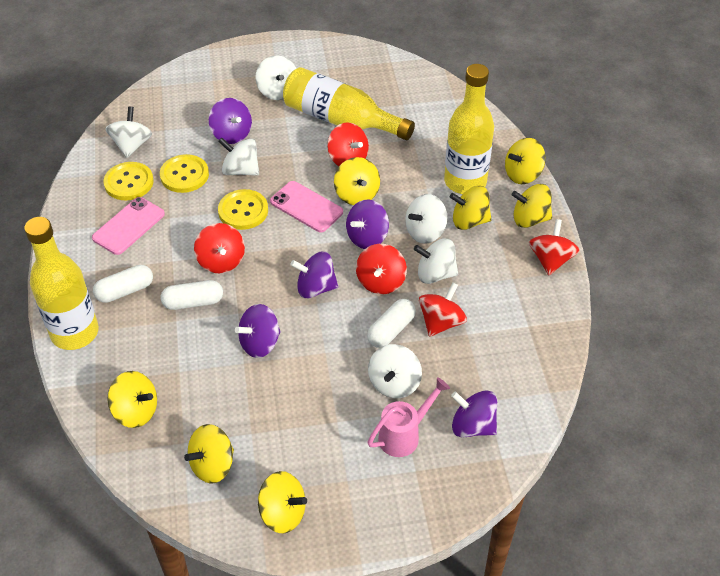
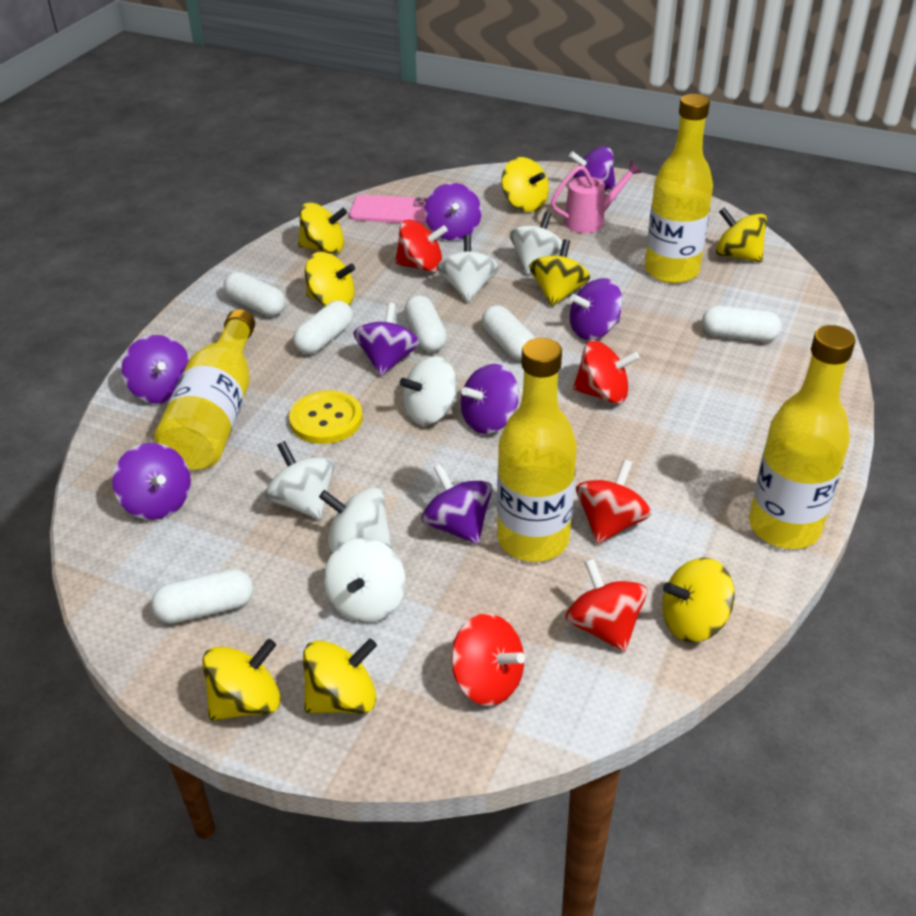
pink phone: 2 -> 1
purple spinning top: 5 -> 8
white capsule: 3 -> 6
yellow bottle: 3 -> 4
yellow button: 3 -> 1
yellow spinning top: 7 -> 8

